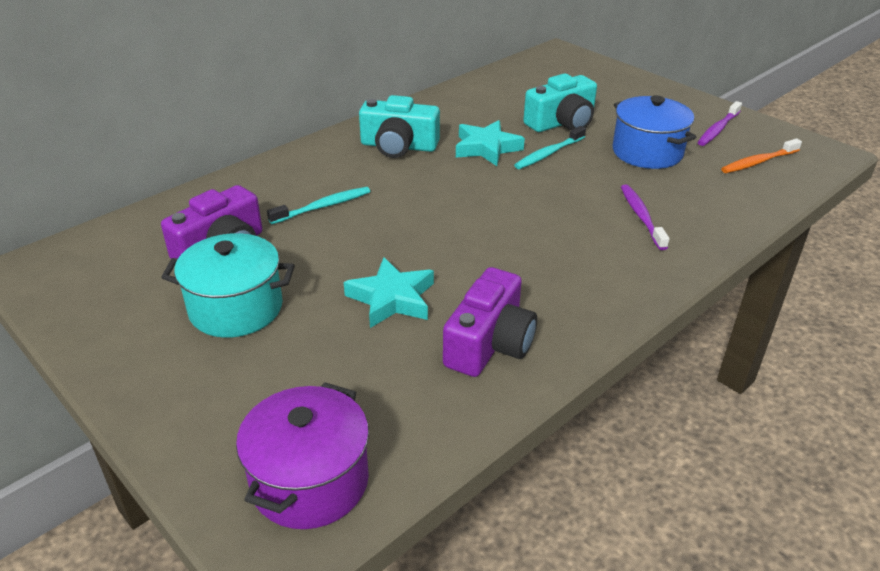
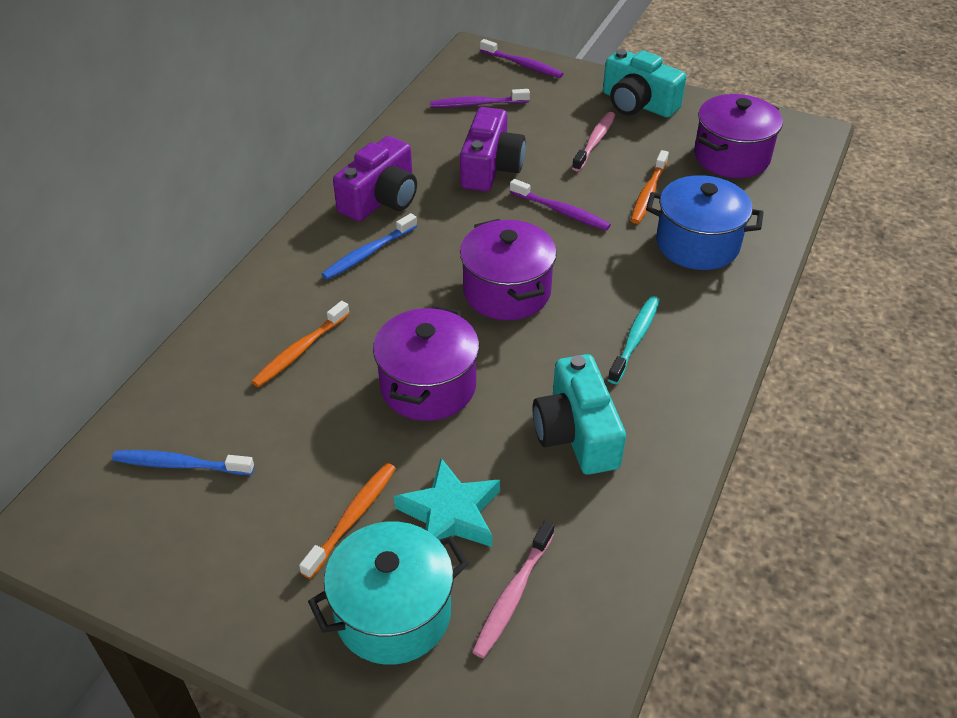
blue toothbrush: 0 -> 2
orange toothbrush: 1 -> 3
pink toothbrush: 0 -> 2
purple pot: 1 -> 3
purple toothbrush: 2 -> 3
turquoise star: 2 -> 1
turquoise toothbrush: 2 -> 1

